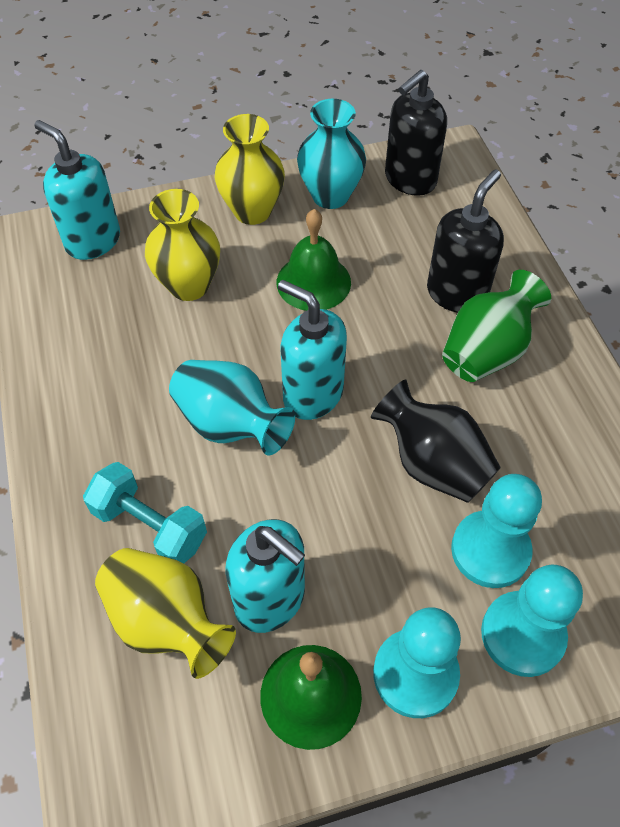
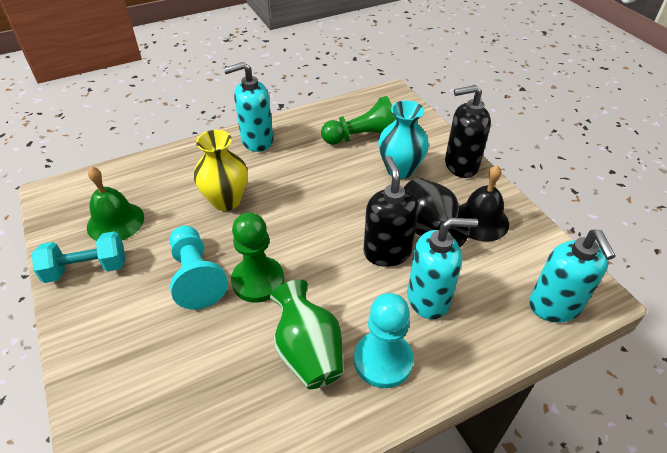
black bell: 0 -> 1
green bell: 2 -> 1
green pawn: 0 -> 2
turquoise pawn: 3 -> 2
turquoise vase: 2 -> 1
yellow vase: 3 -> 1

